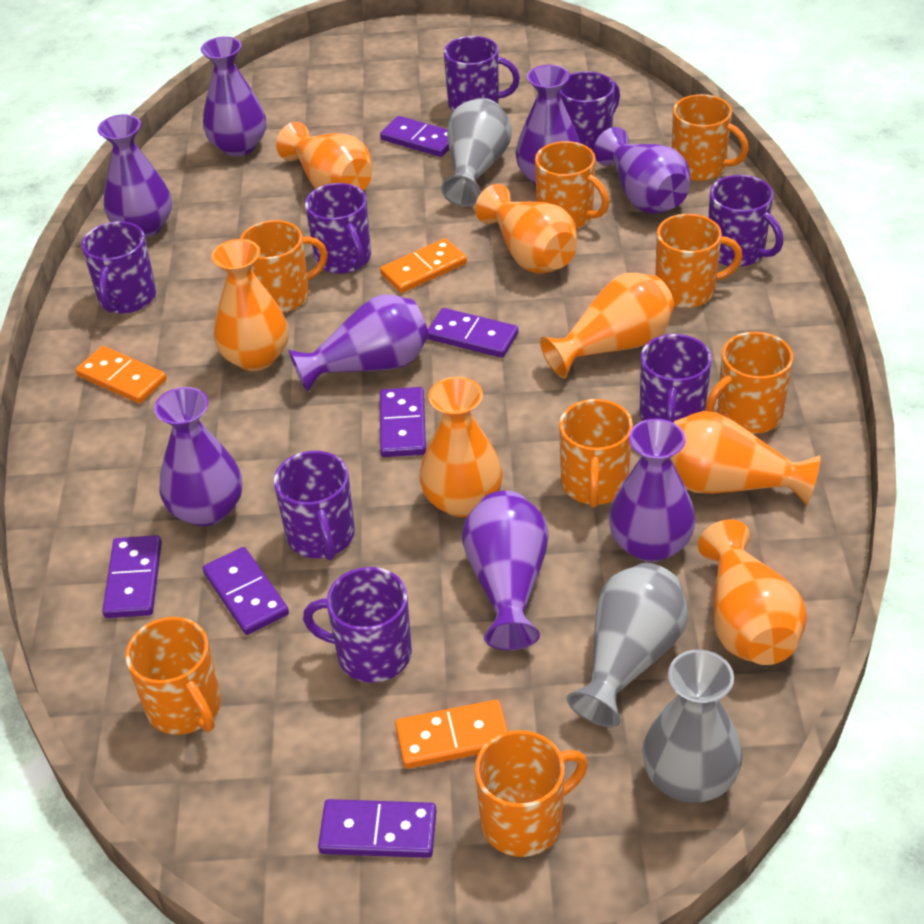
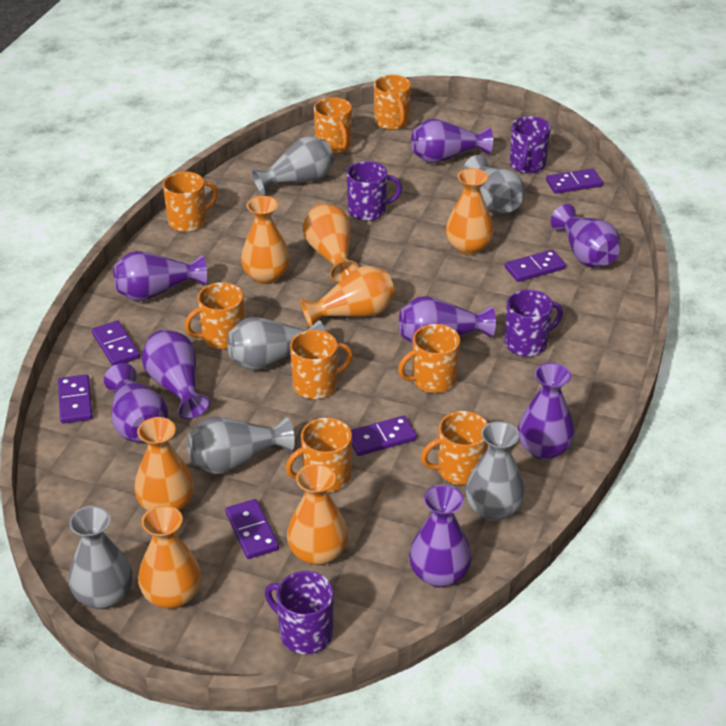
grey vase: 3 -> 6
orange domino: 3 -> 0
purple mug: 8 -> 4

